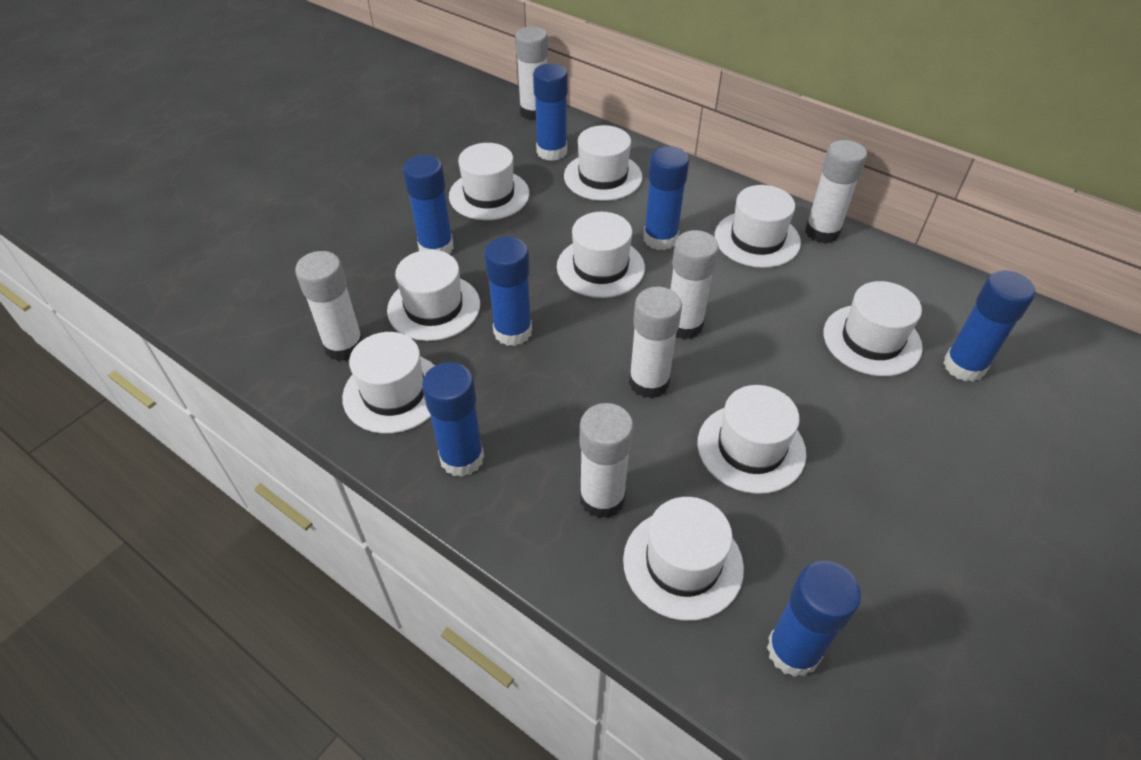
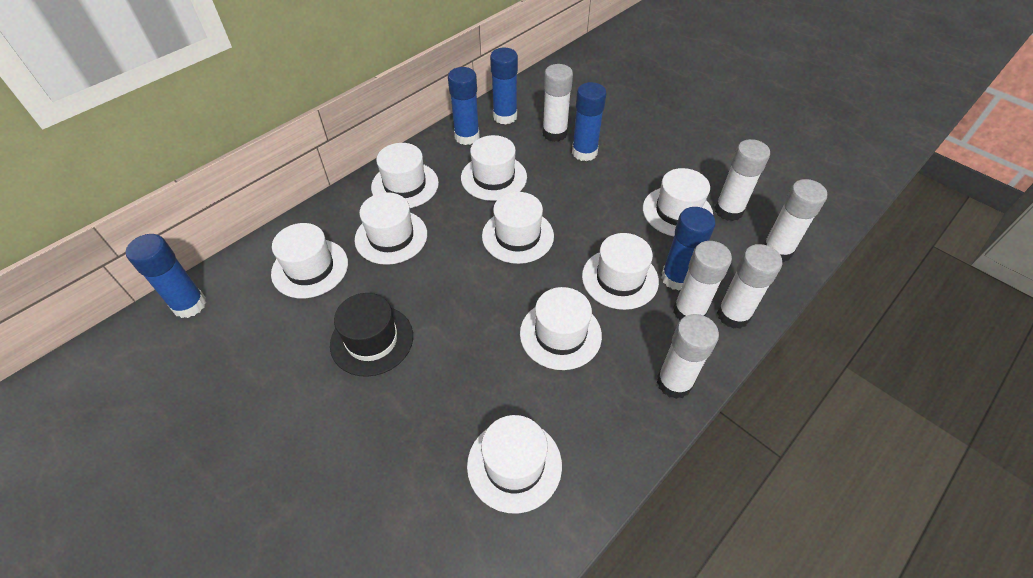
black hat: 0 -> 1
blue glue stick: 7 -> 5

